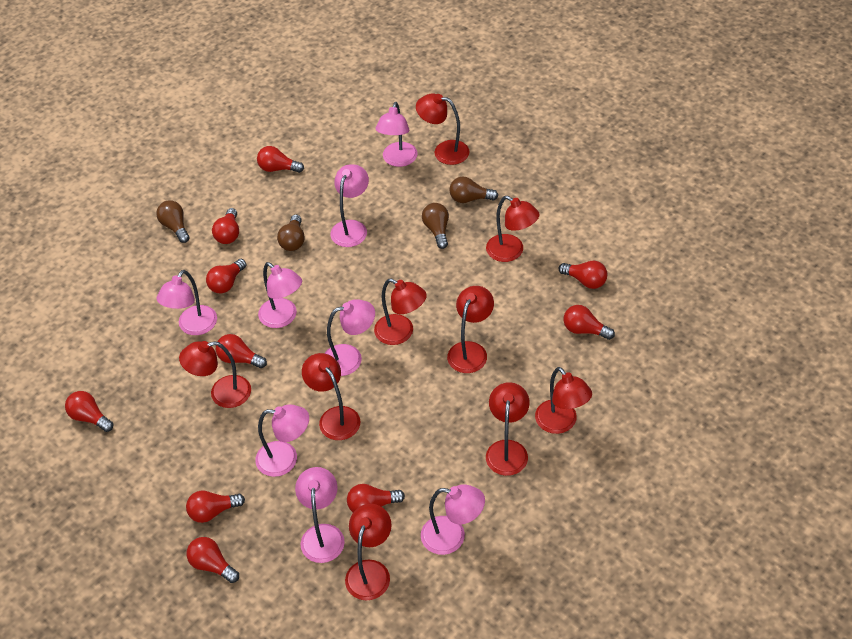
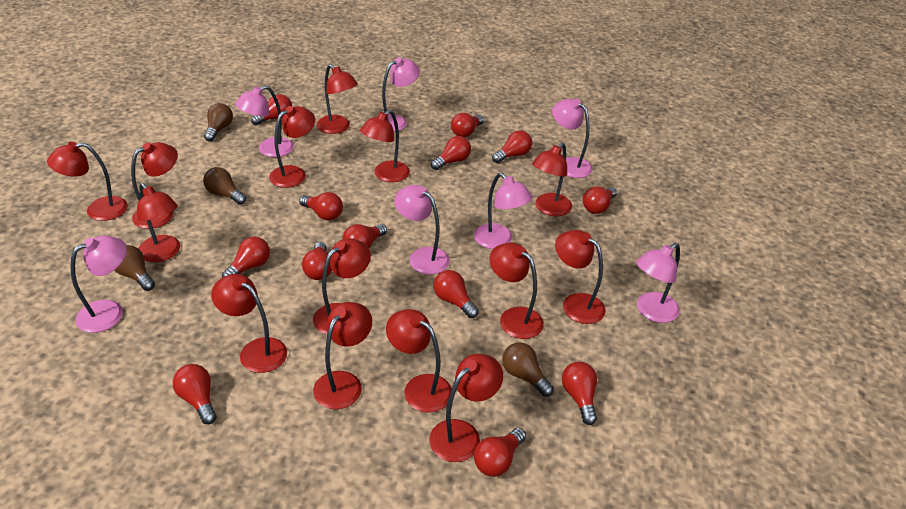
pink lamp: 8 -> 7
red lamp: 9 -> 14
red light bulb: 10 -> 13

